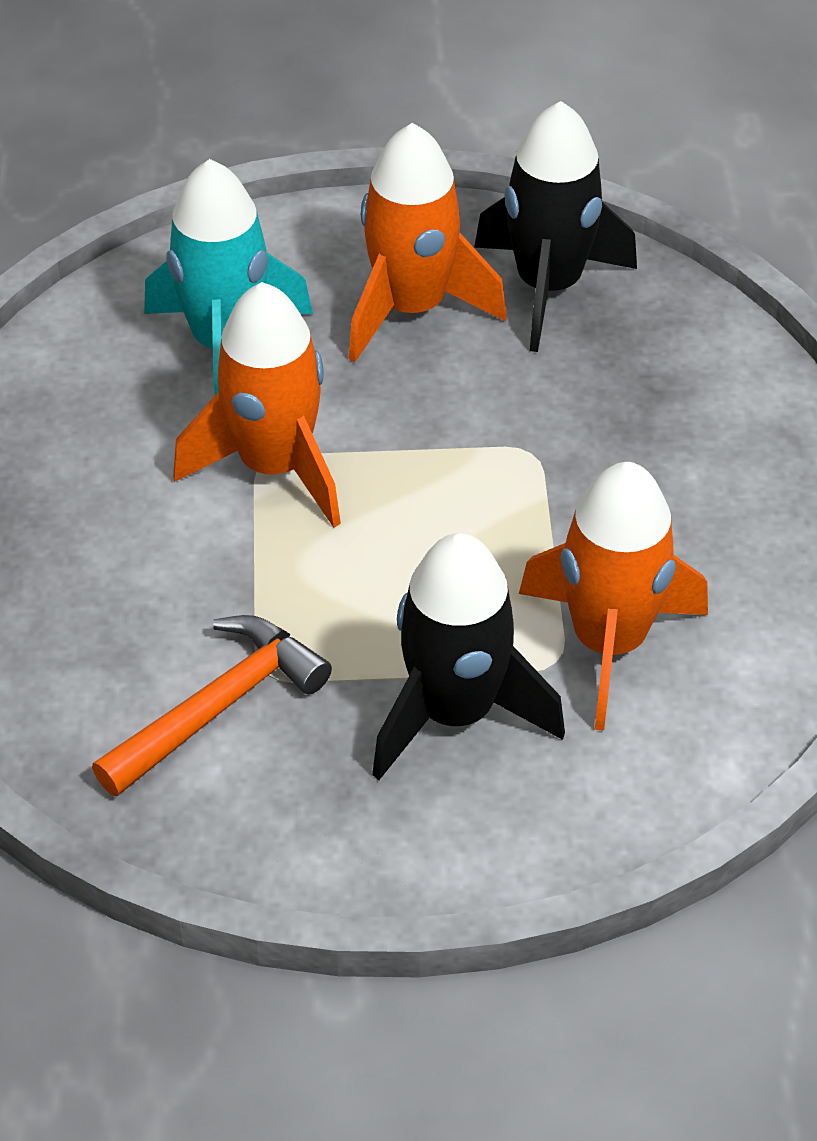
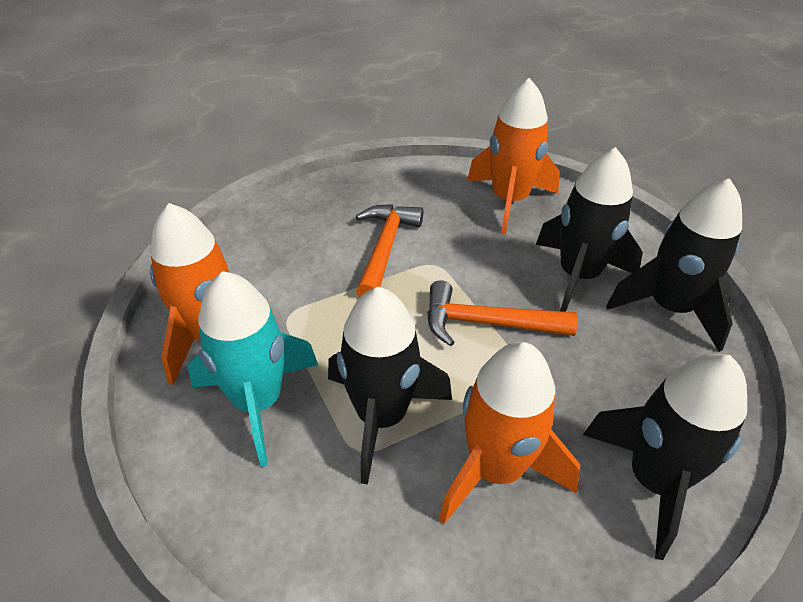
black rocket: 2 -> 4
orange hammer: 1 -> 2

